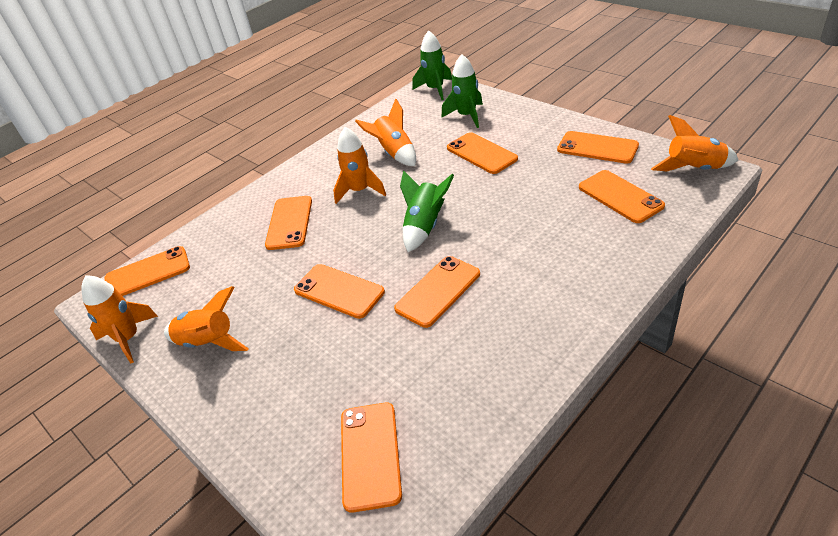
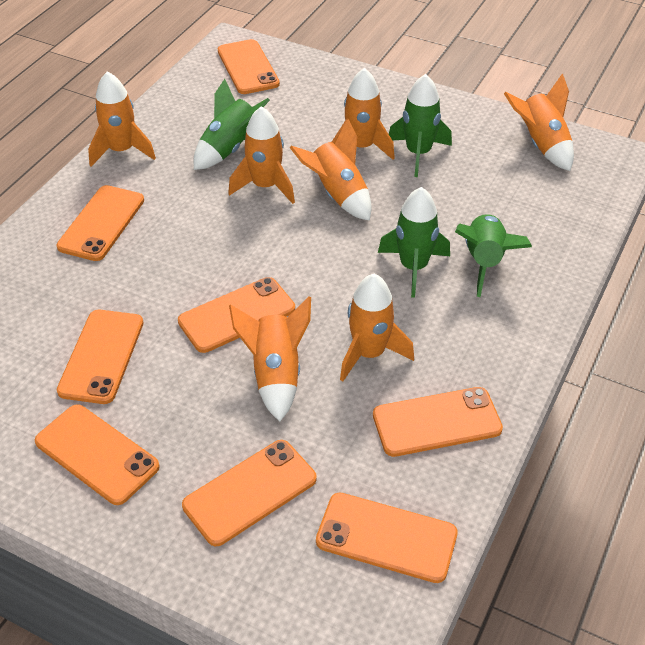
green rocket: 3 -> 4
orange rocket: 5 -> 7

